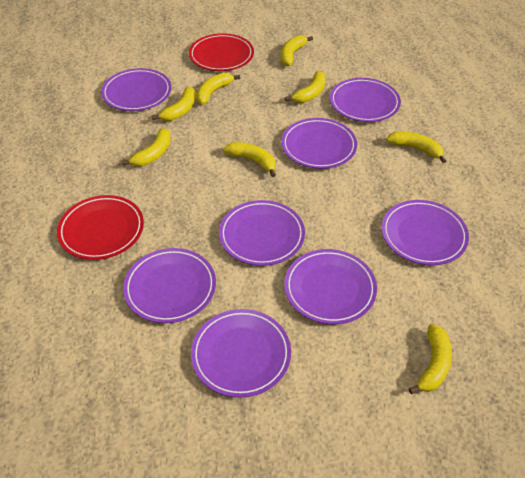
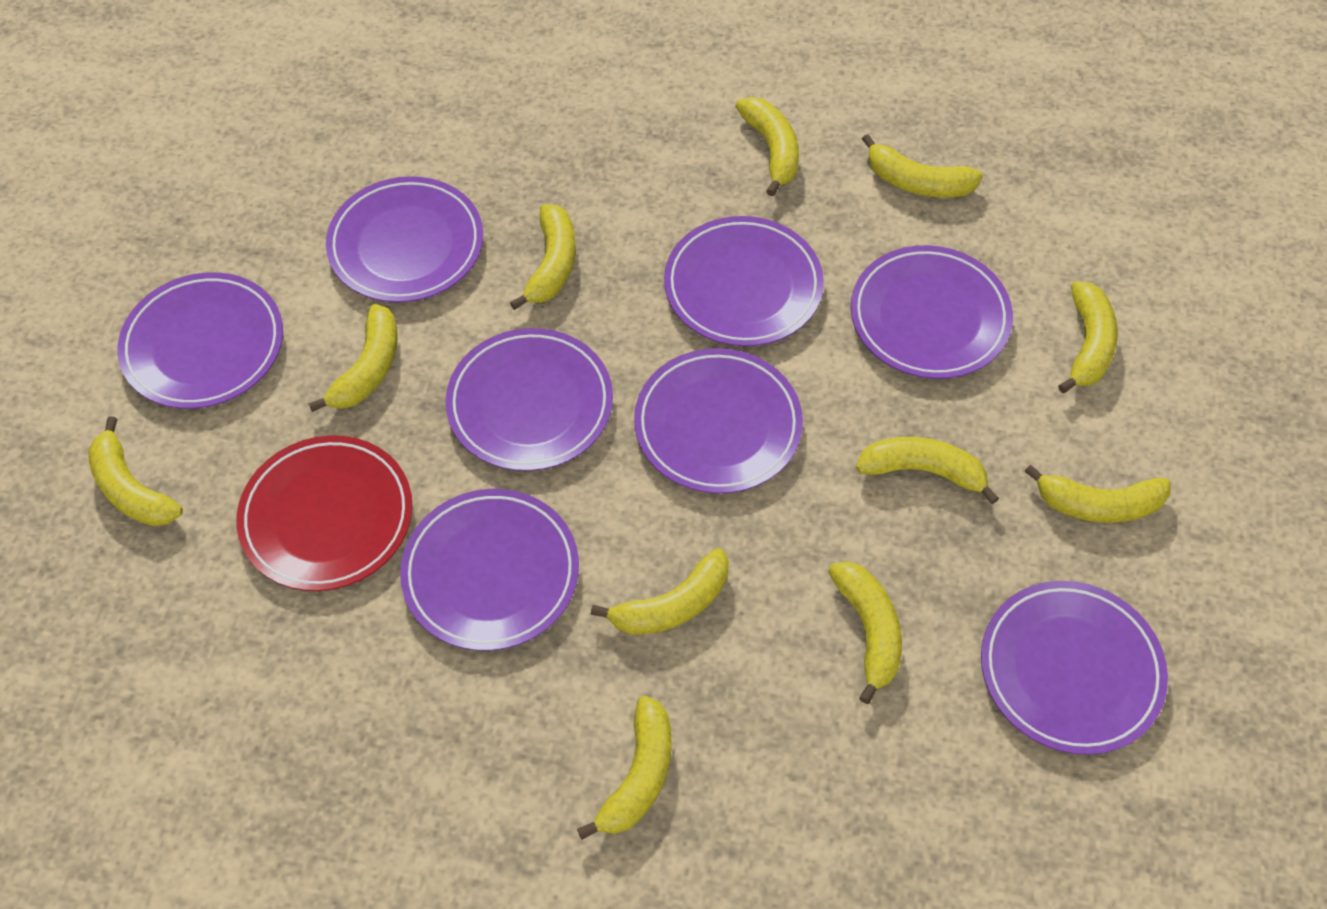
red plate: 2 -> 1
yellow banana: 8 -> 11

